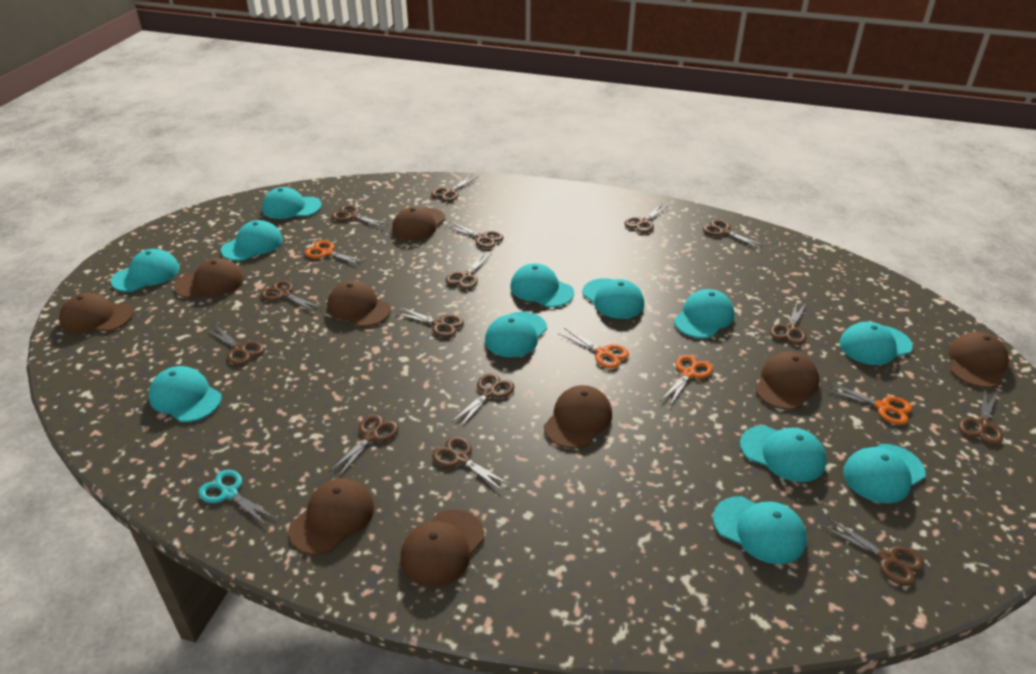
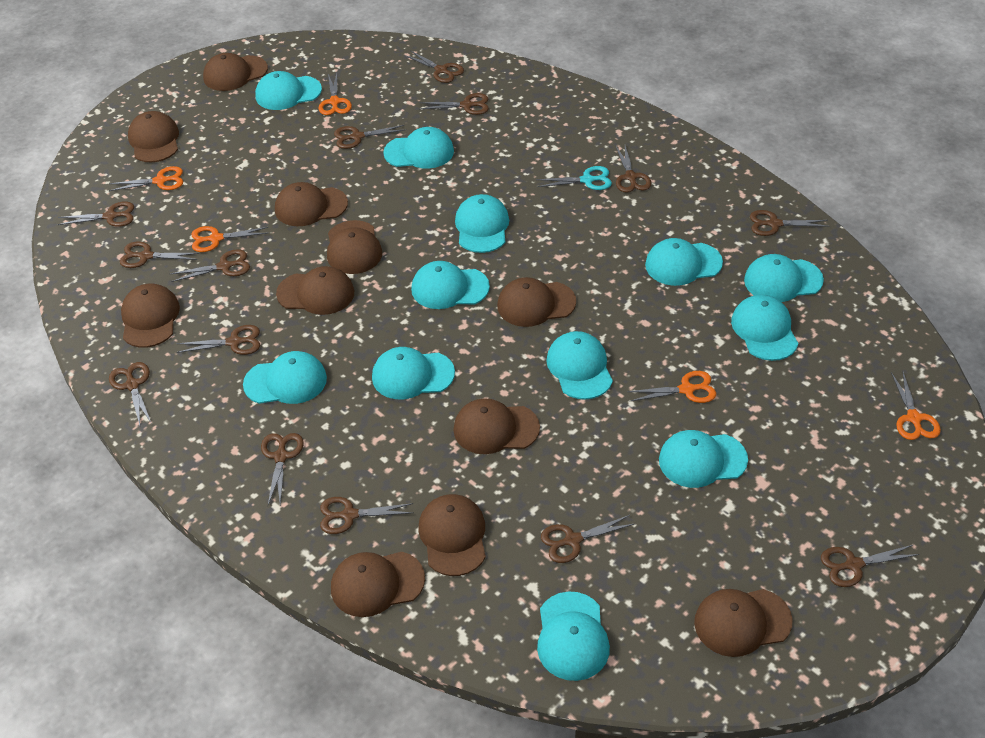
brown cap: 9 -> 11
brown scissors: 15 -> 14
orange scissors: 4 -> 5

